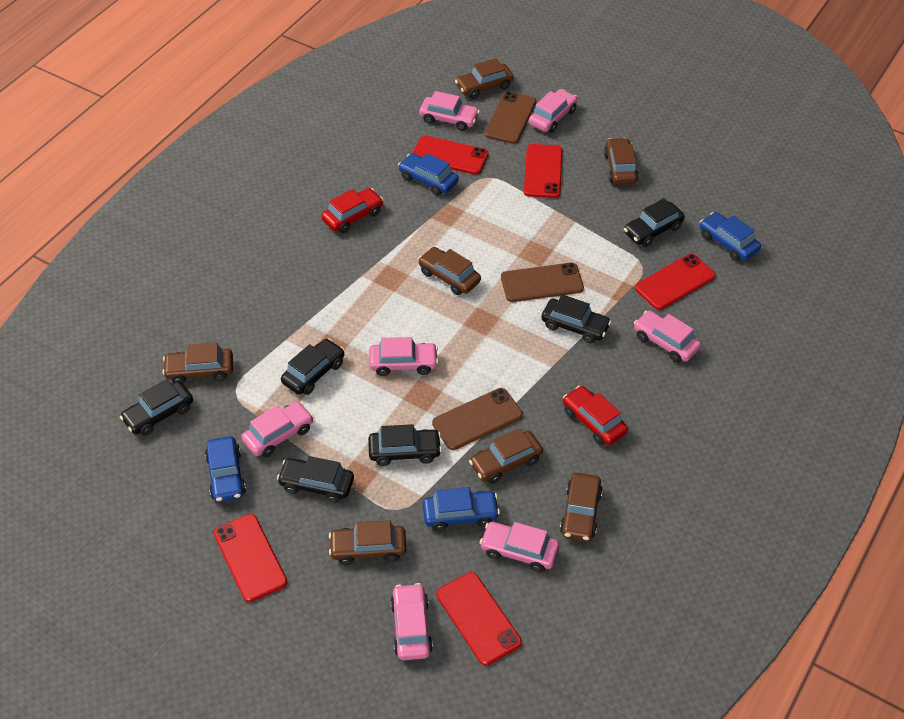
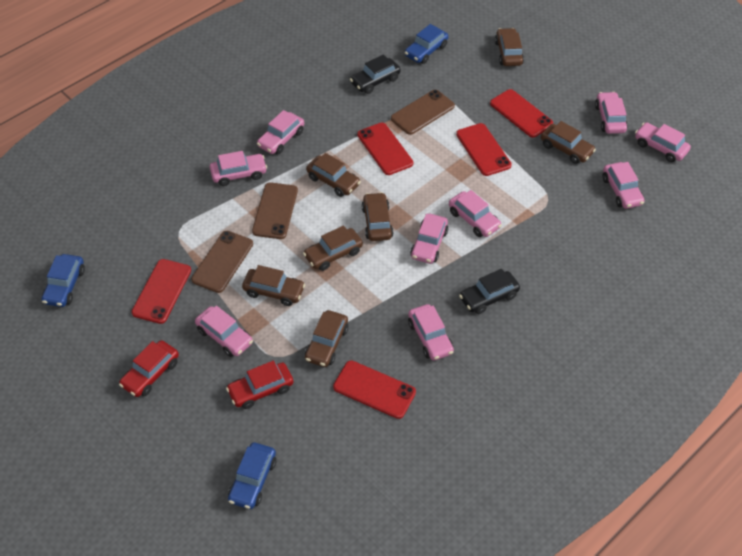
black car: 6 -> 2
blue car: 4 -> 3
pink car: 7 -> 9

